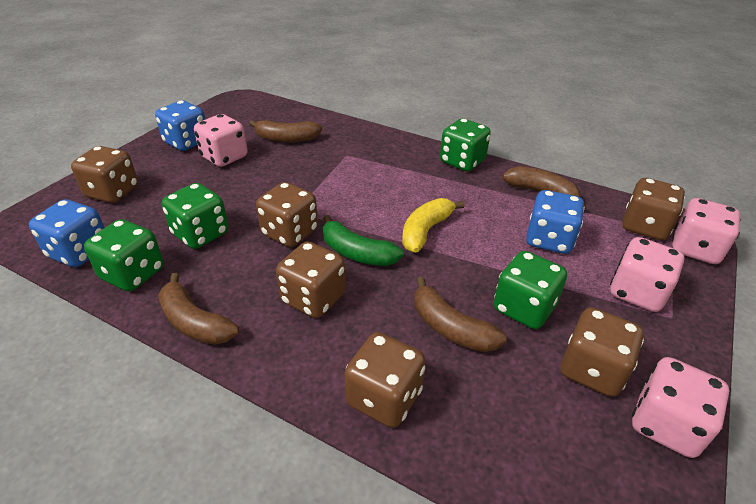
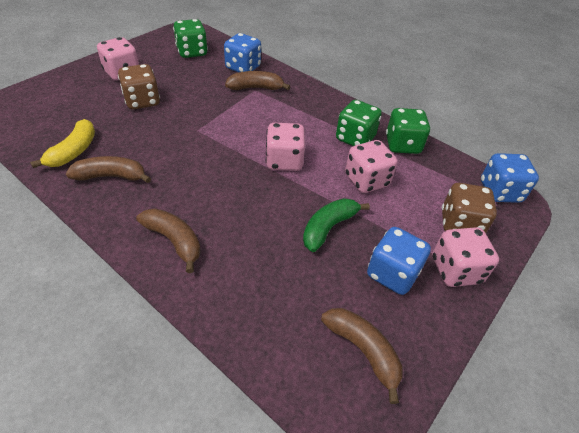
brown dice: 6 -> 2
green dice: 4 -> 3

